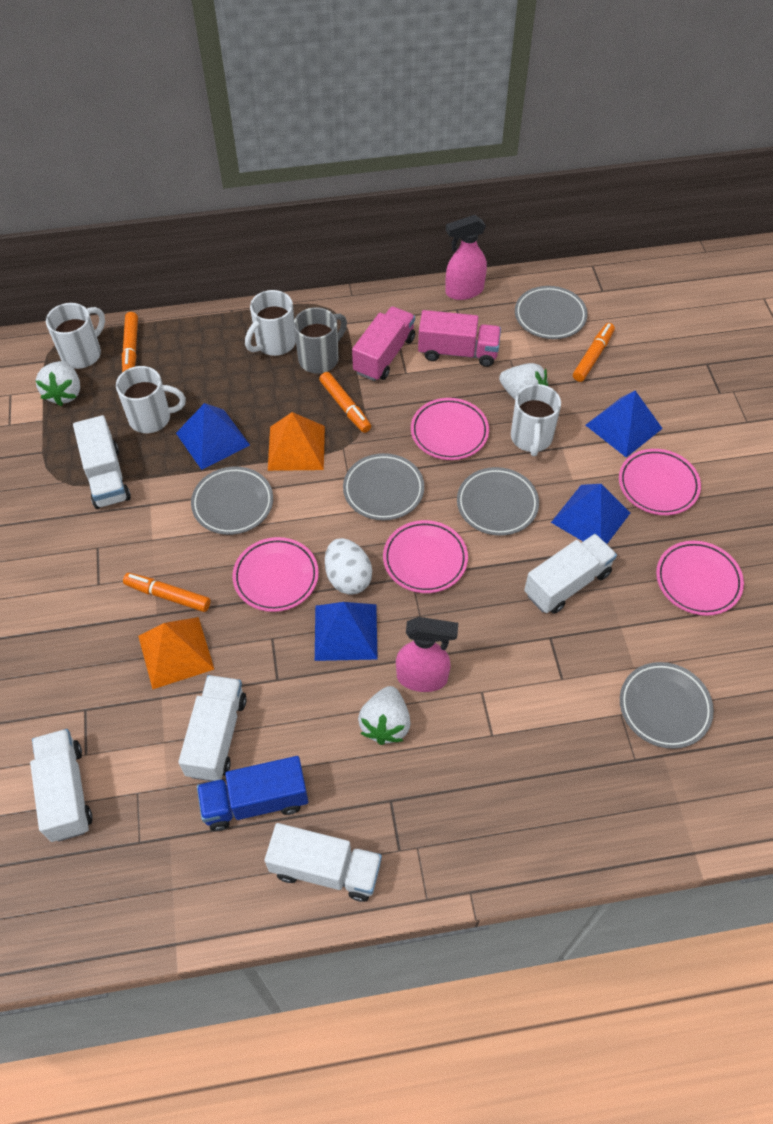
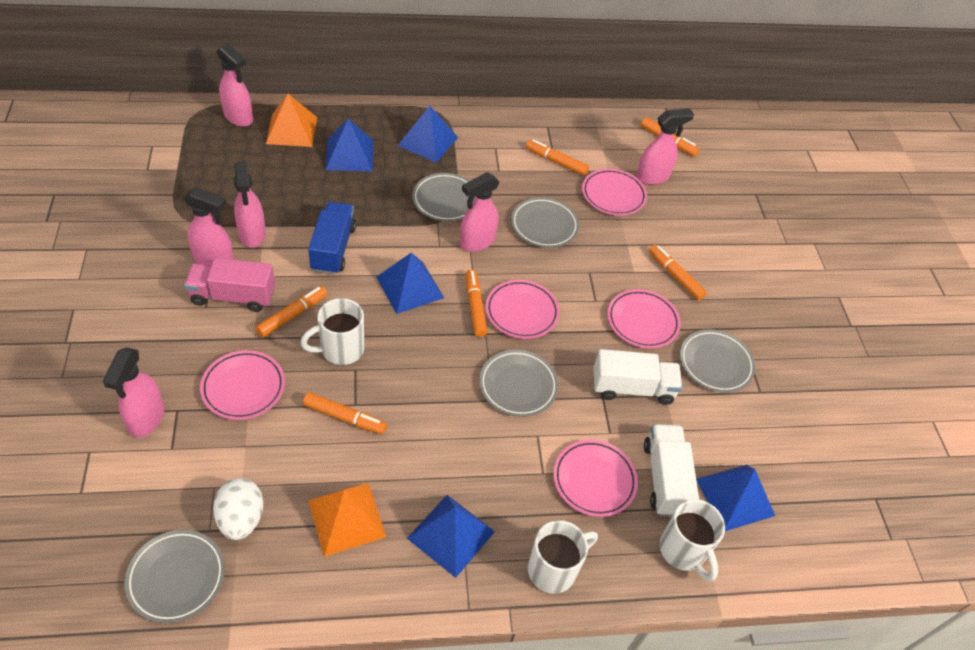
blue pyramid: 4 -> 5
grey mug: 1 -> 0
orange marker: 4 -> 6
pink spray bottle: 2 -> 6
pink truck: 2 -> 1
white mug: 4 -> 3
white strawberry: 3 -> 0
white truck: 5 -> 2

